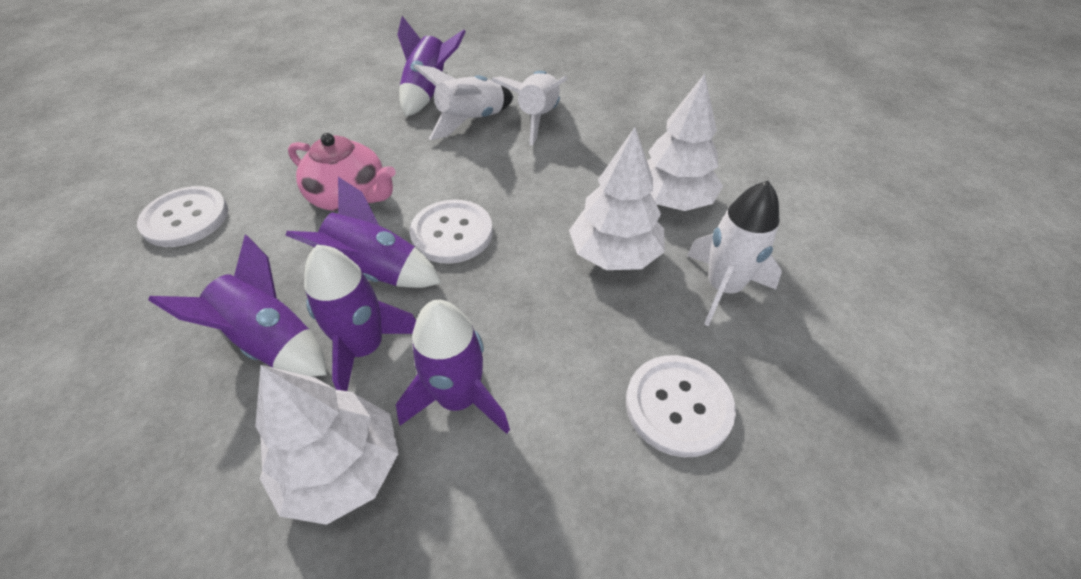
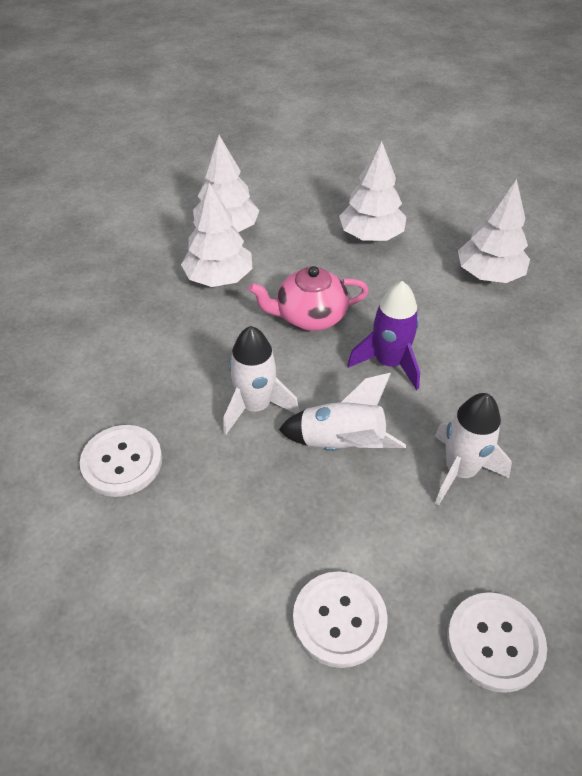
purple rocket: 5 -> 1
white tree: 3 -> 4

